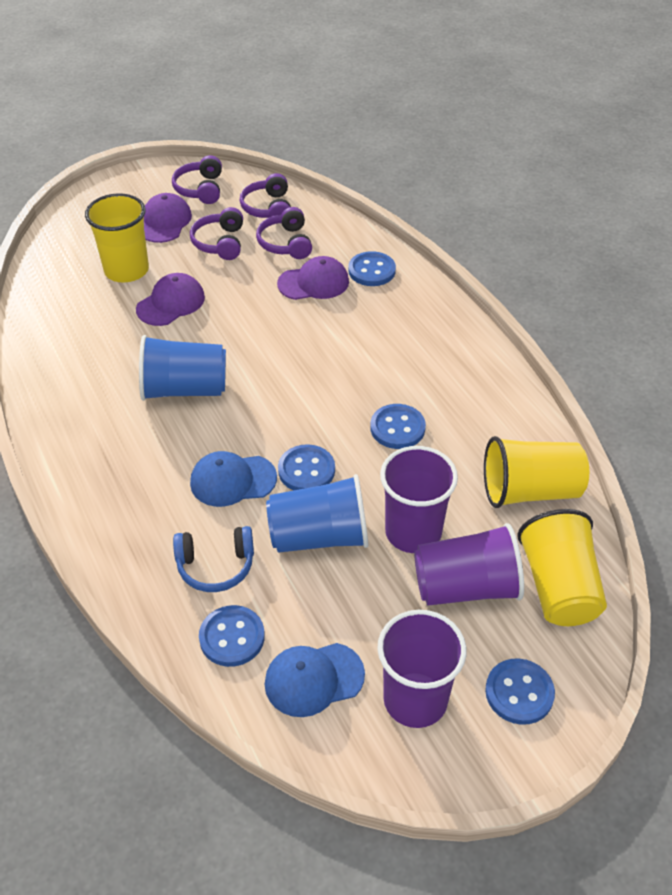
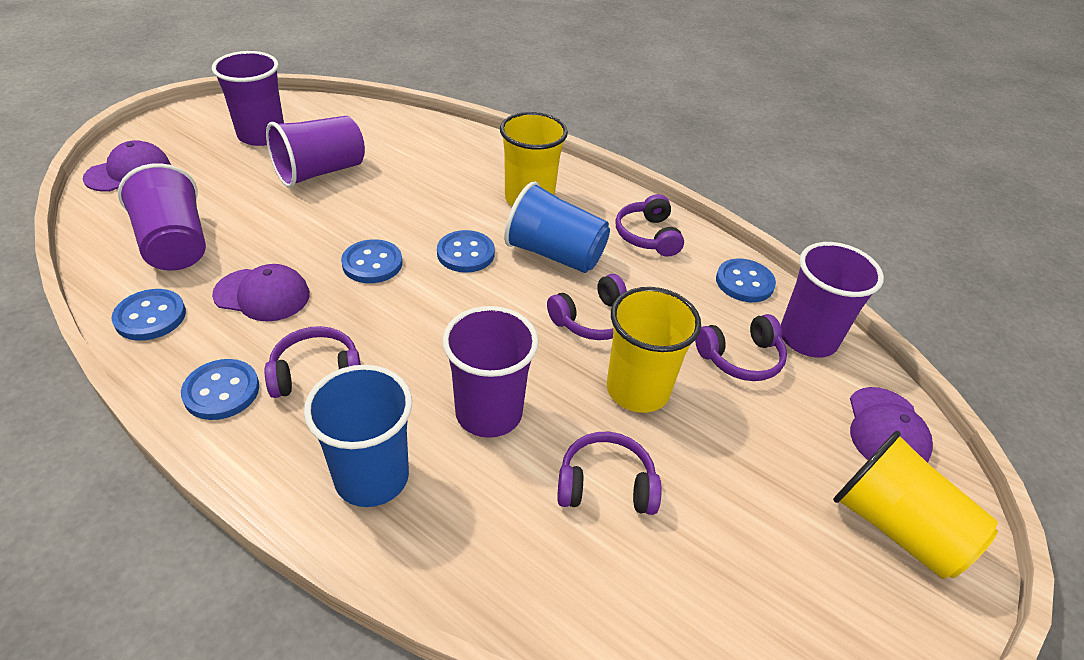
blue cap: 2 -> 0
blue headphones: 1 -> 0
purple cup: 3 -> 5
purple headphones: 4 -> 5

